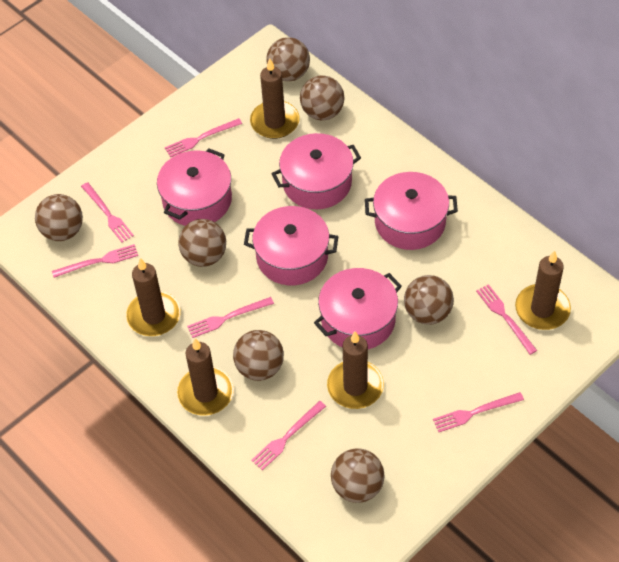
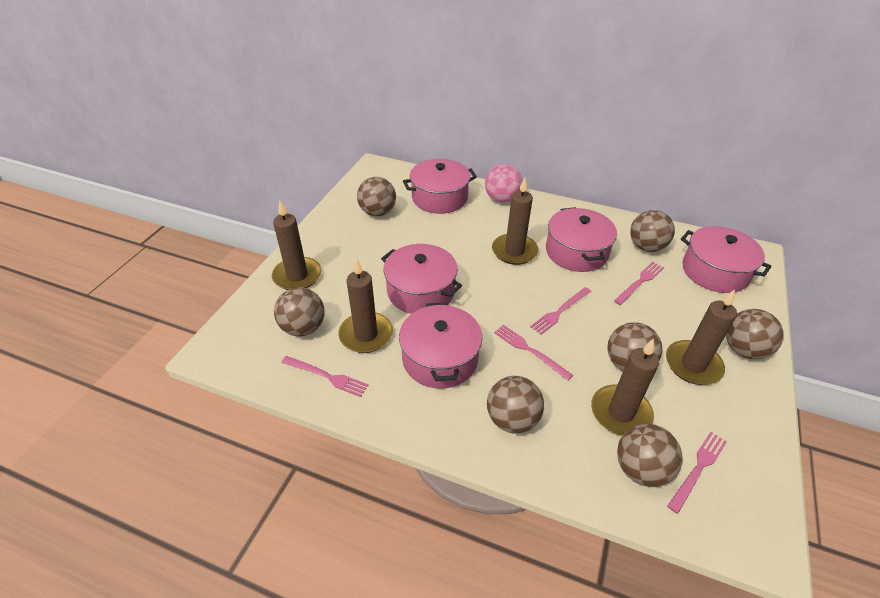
pink ball: 0 -> 1
pink fork: 7 -> 5

